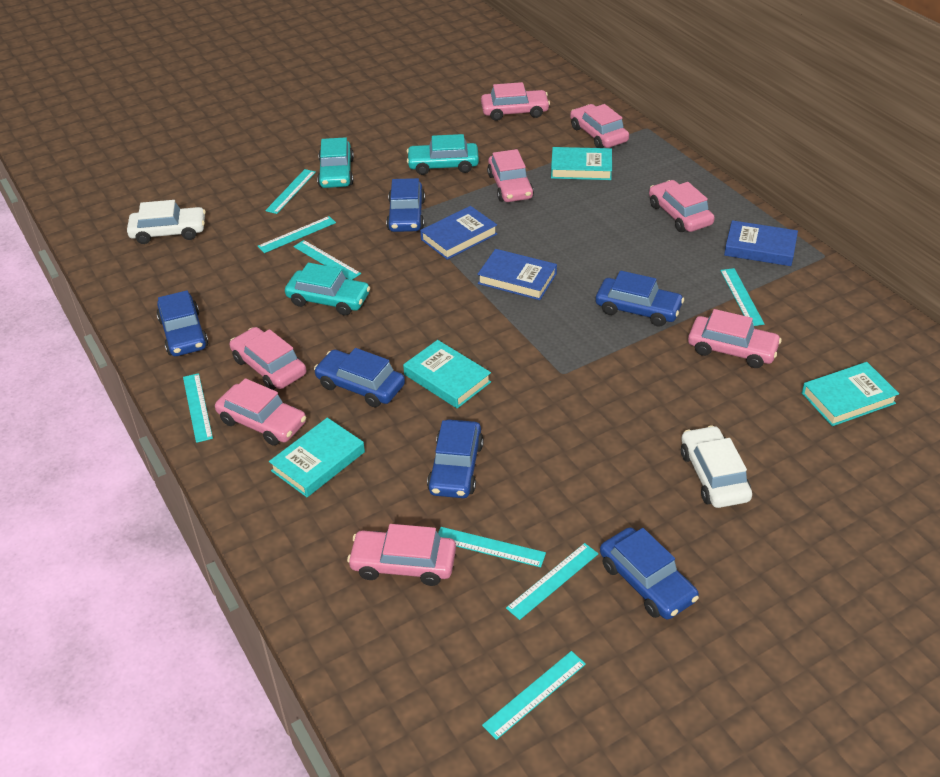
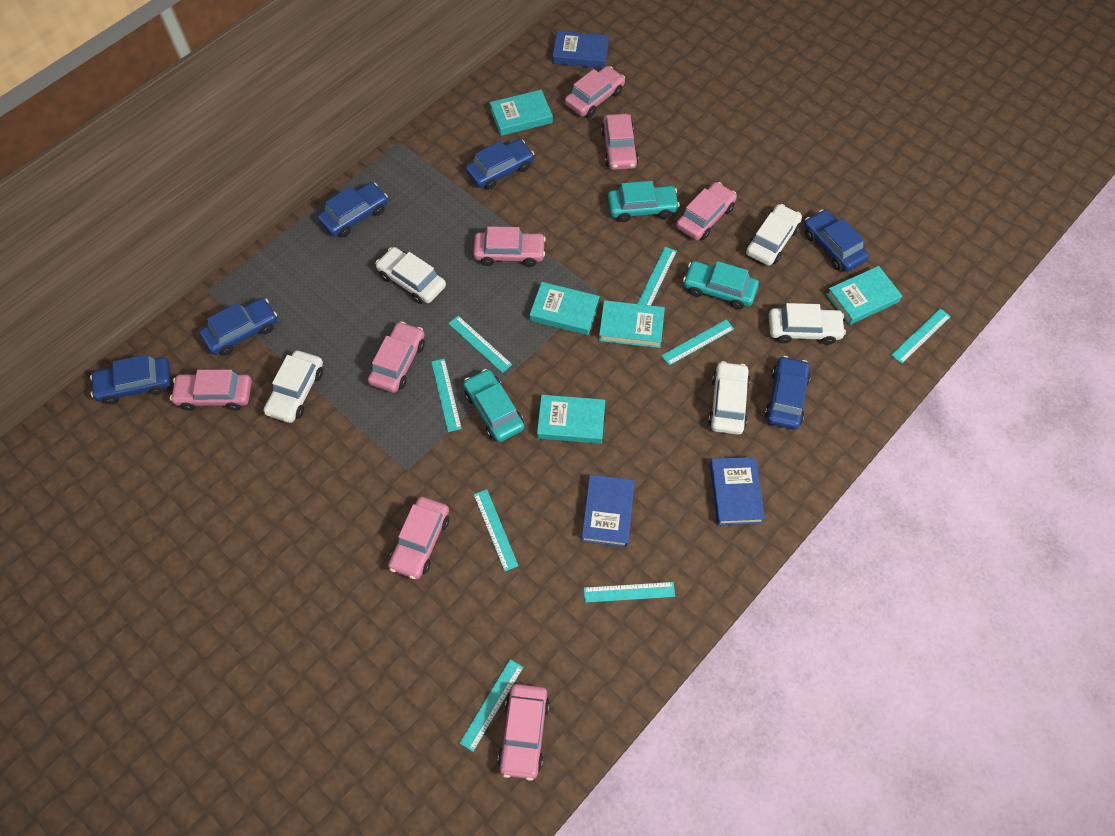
turquoise book: 4 -> 5
white car: 2 -> 5

